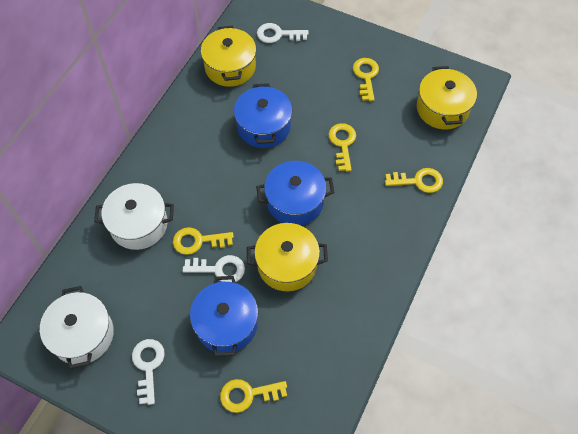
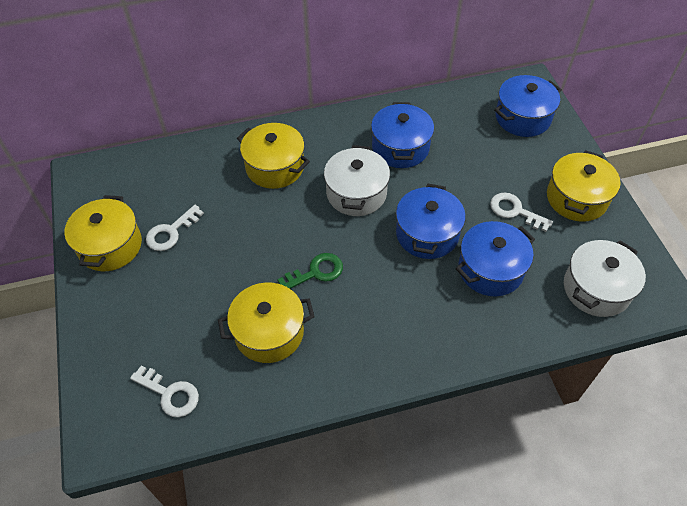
blue pot: 3 -> 4
green key: 0 -> 1
yellow key: 5 -> 0
yellow pot: 3 -> 4

